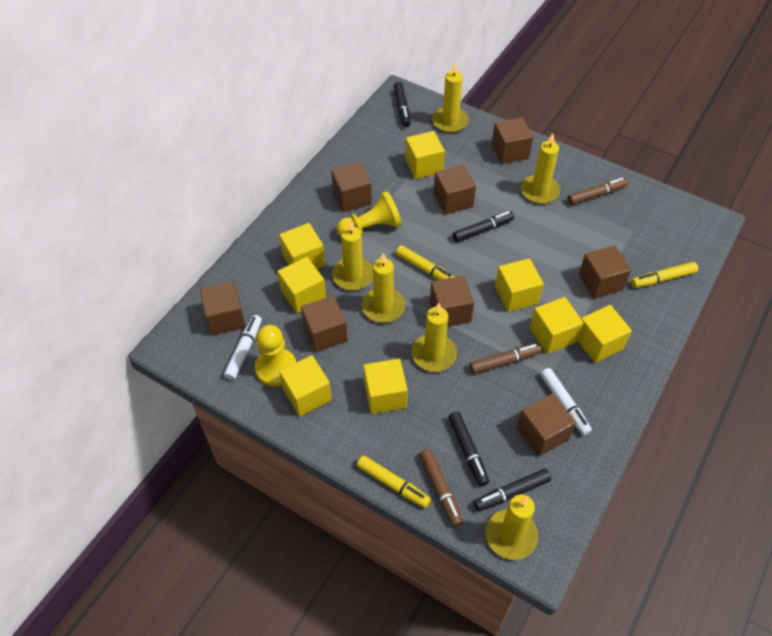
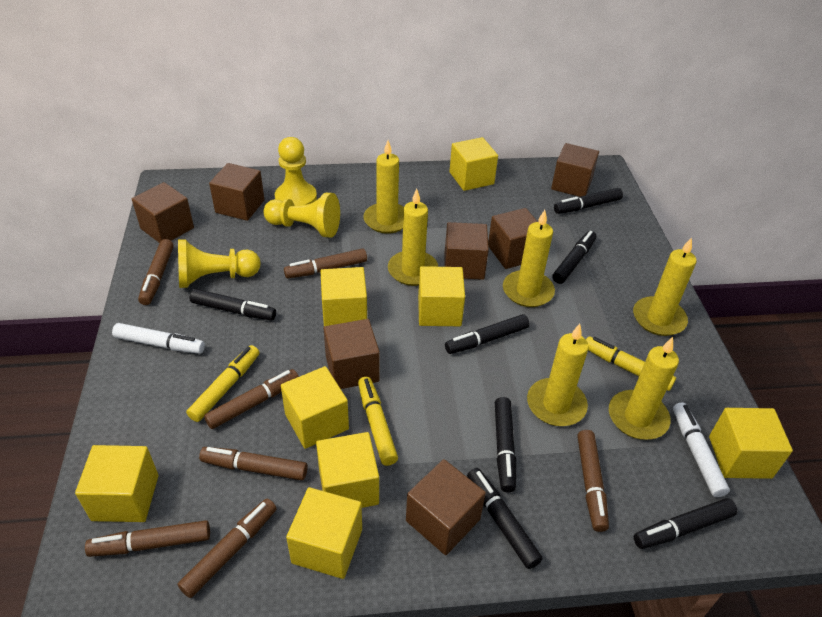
black marker: 4 -> 7
brown cube: 8 -> 7
brown marker: 3 -> 7
yellow pawn: 2 -> 3

